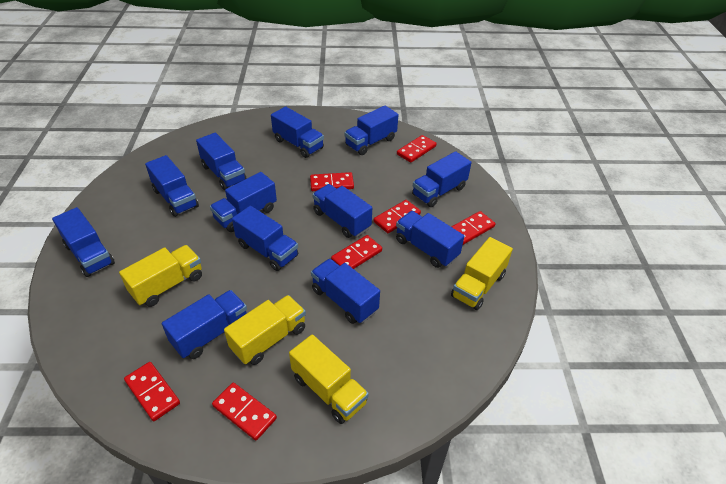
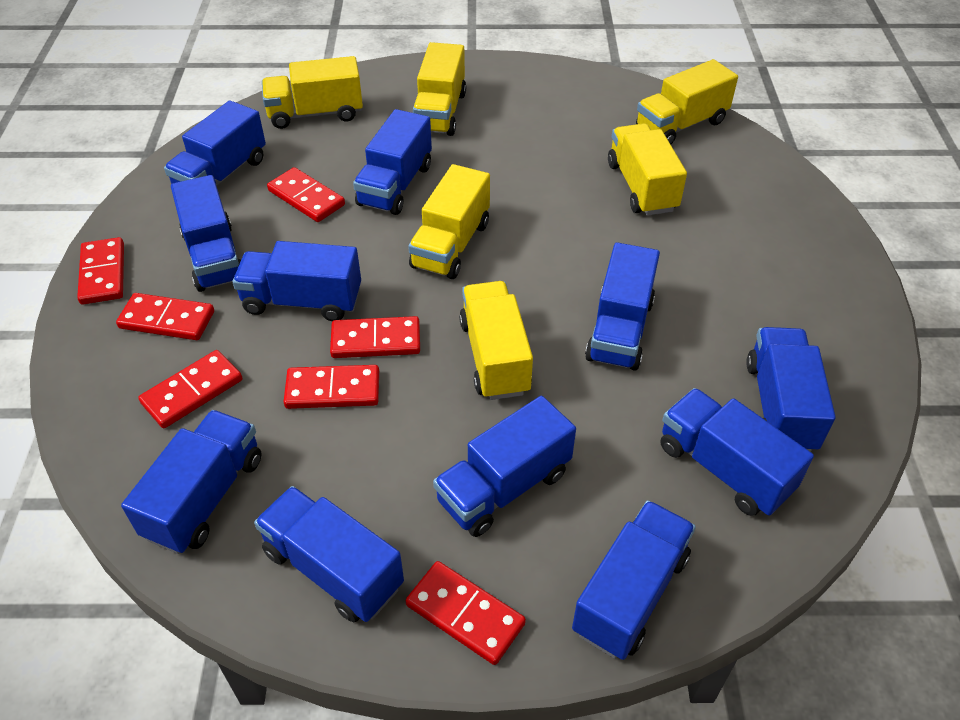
blue truck: 12 -> 11
yellow truck: 4 -> 6

